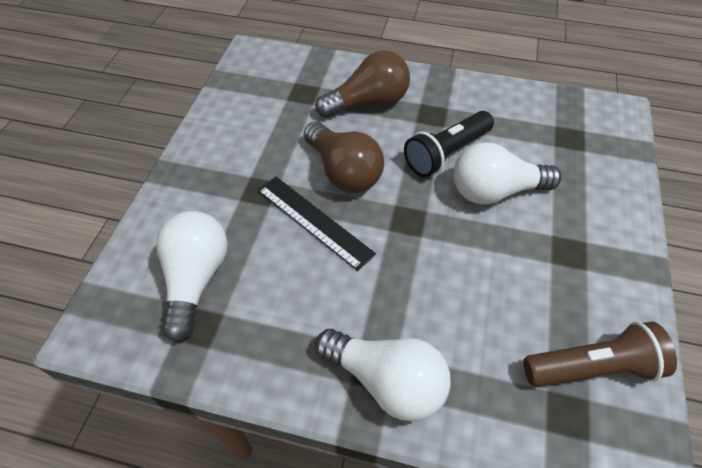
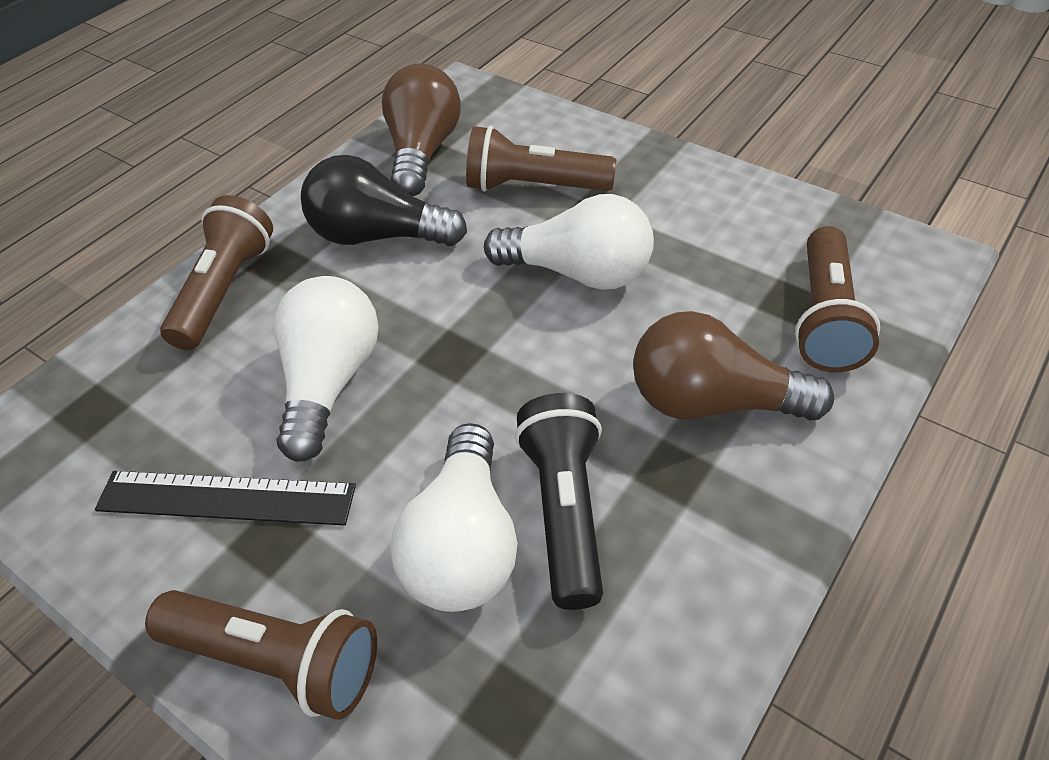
black light bulb: 0 -> 1
brown flashlight: 1 -> 4

